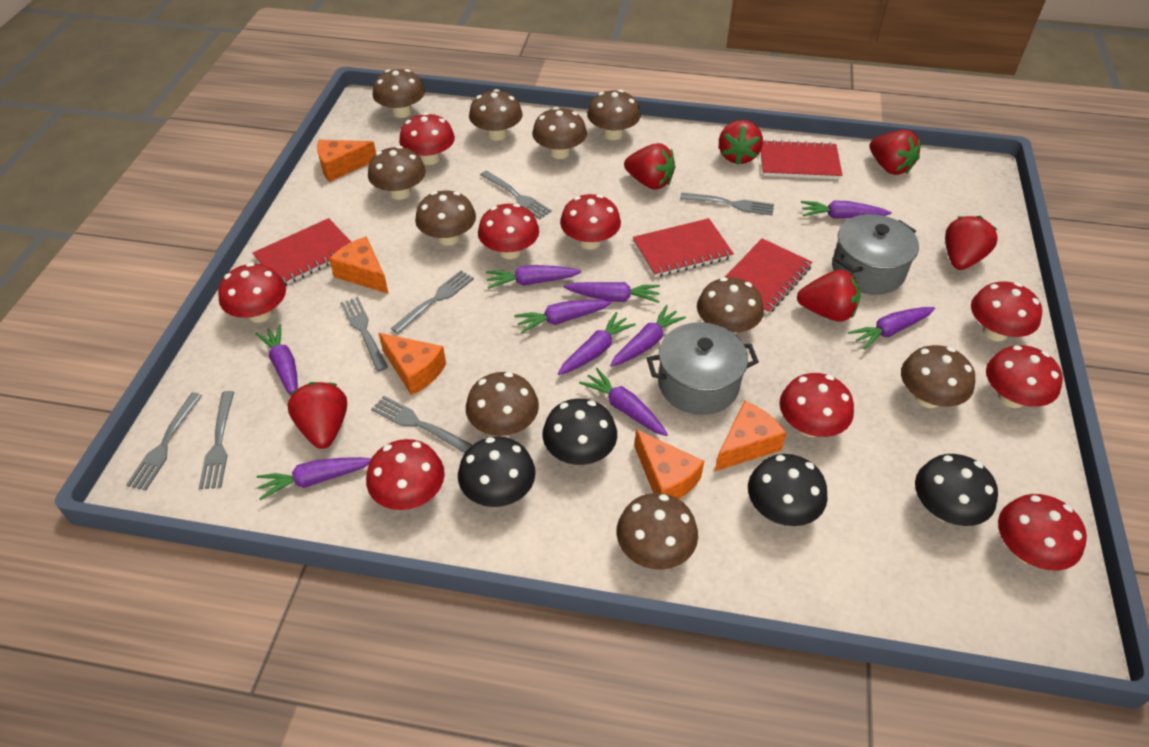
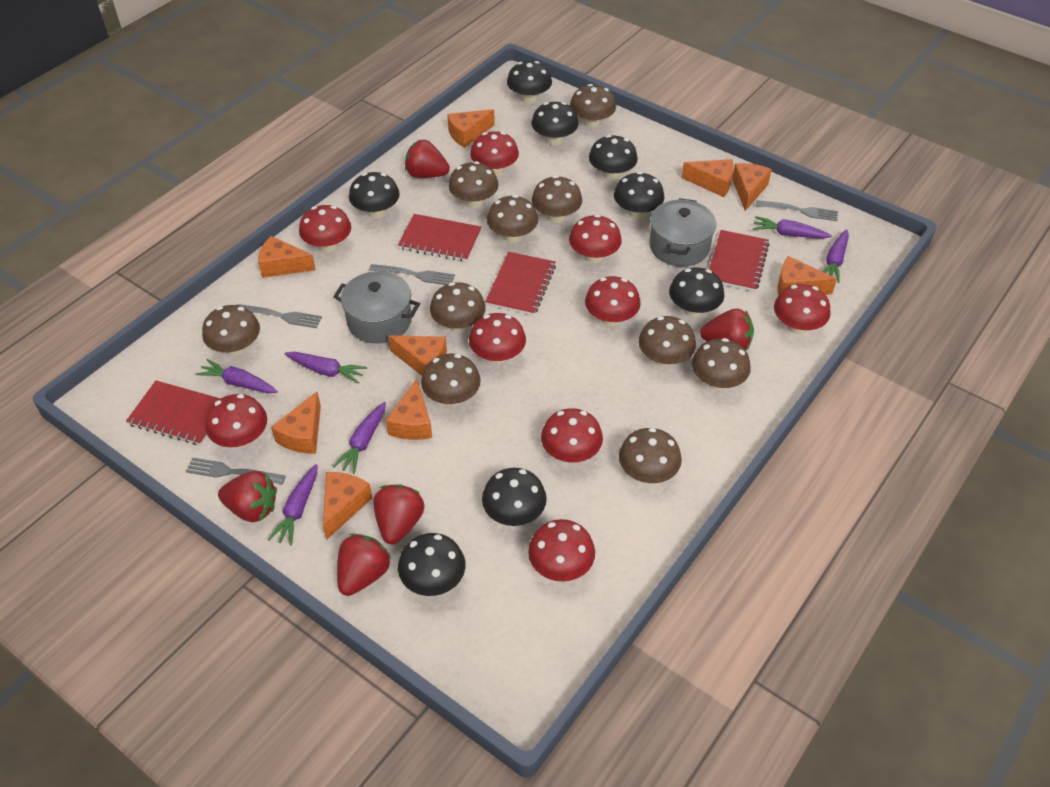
black mushroom: 4 -> 8
grey fork: 7 -> 4
orange cheese: 5 -> 9
purple carrot: 10 -> 6
red strawberry: 6 -> 5

